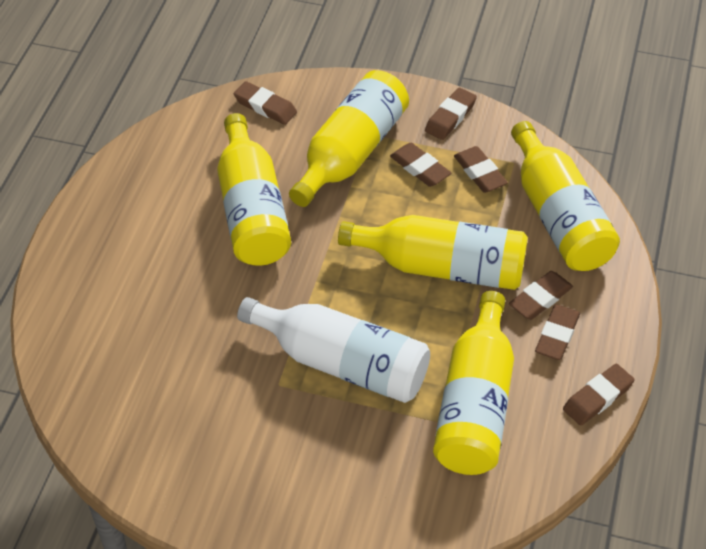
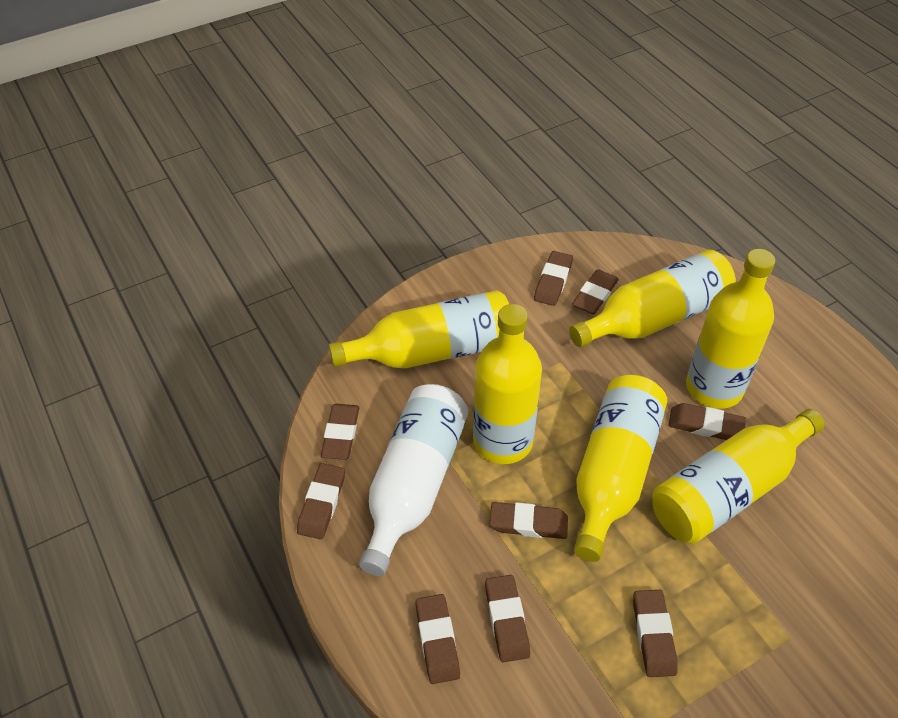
brown eraser: 7 -> 9
yellow bottle: 5 -> 6

